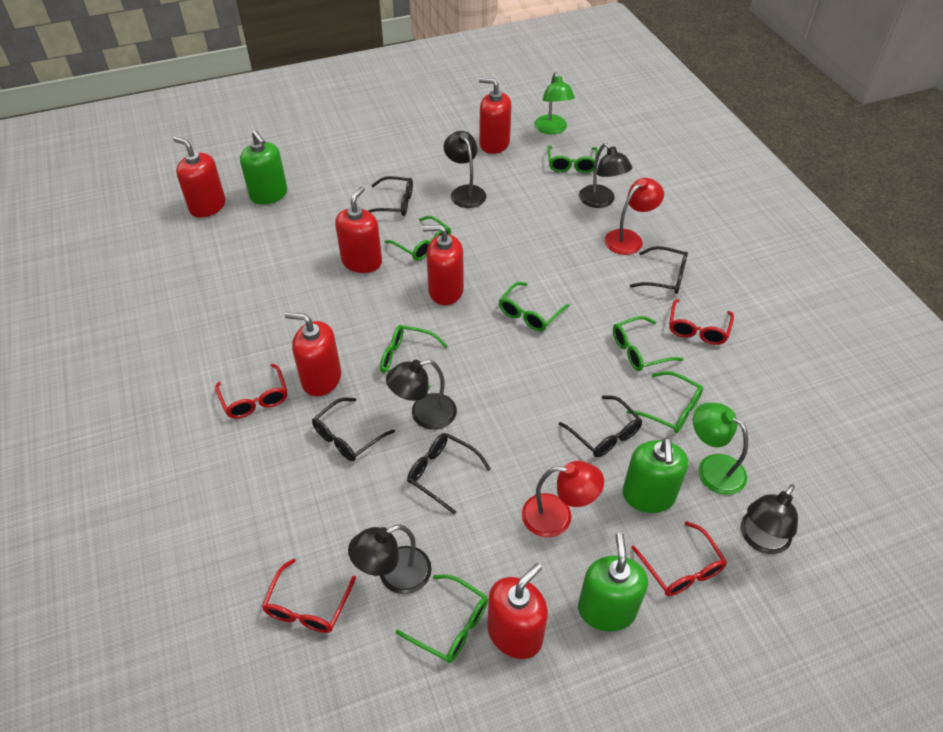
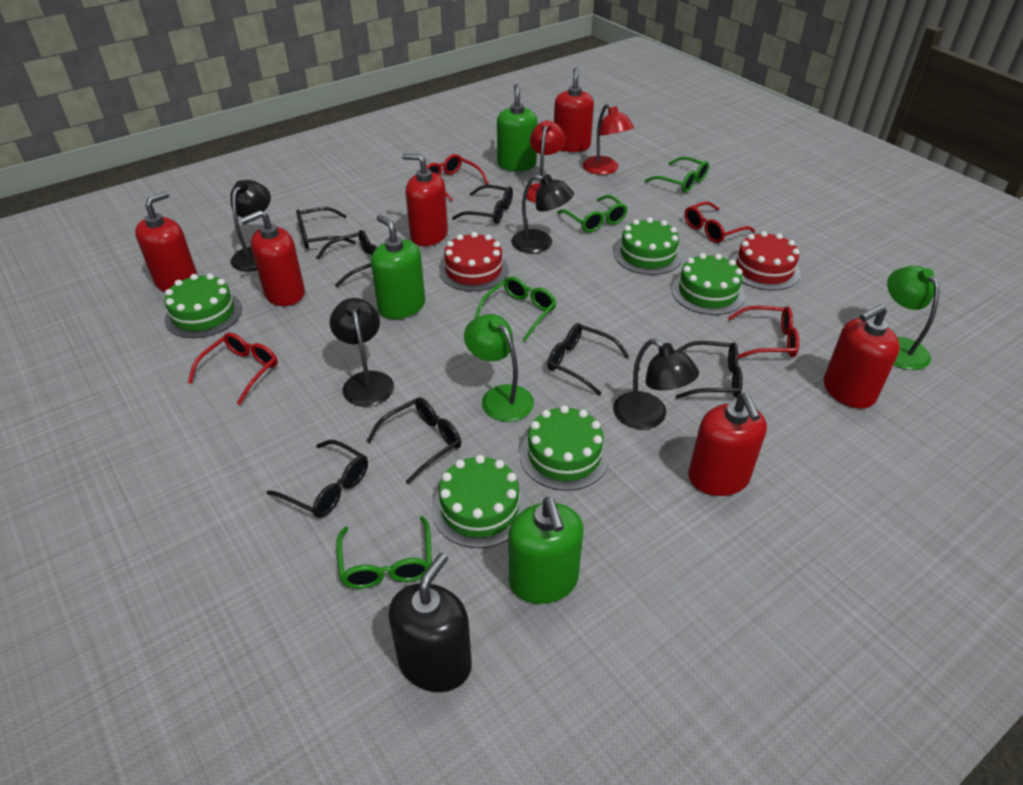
black glasses: 5 -> 7
black lamp: 5 -> 4
black soap dispenser: 0 -> 1
green cake: 0 -> 5
green glasses: 7 -> 4
red cake: 0 -> 2

